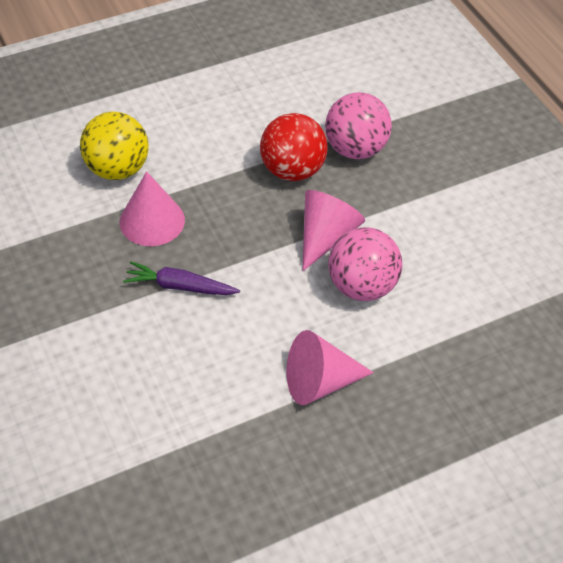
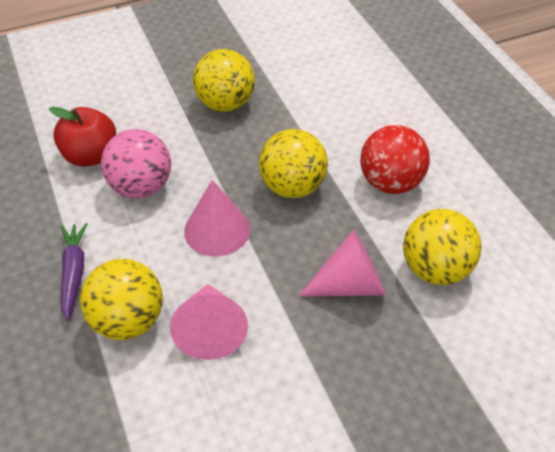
pink ball: 2 -> 1
red apple: 0 -> 1
yellow ball: 1 -> 4

